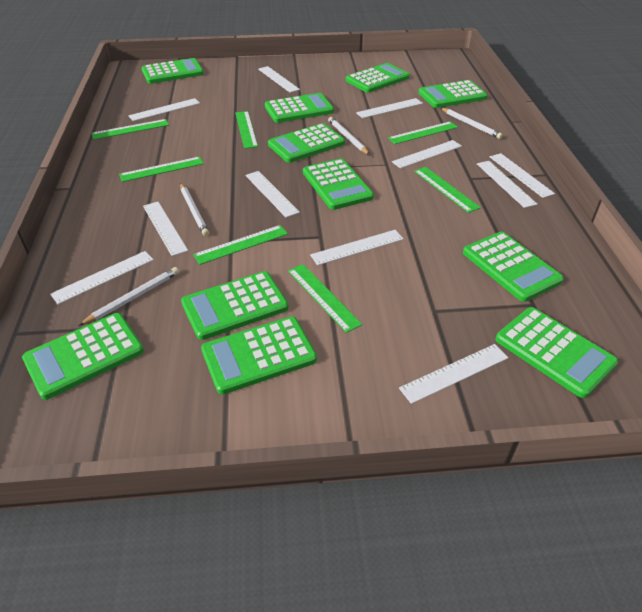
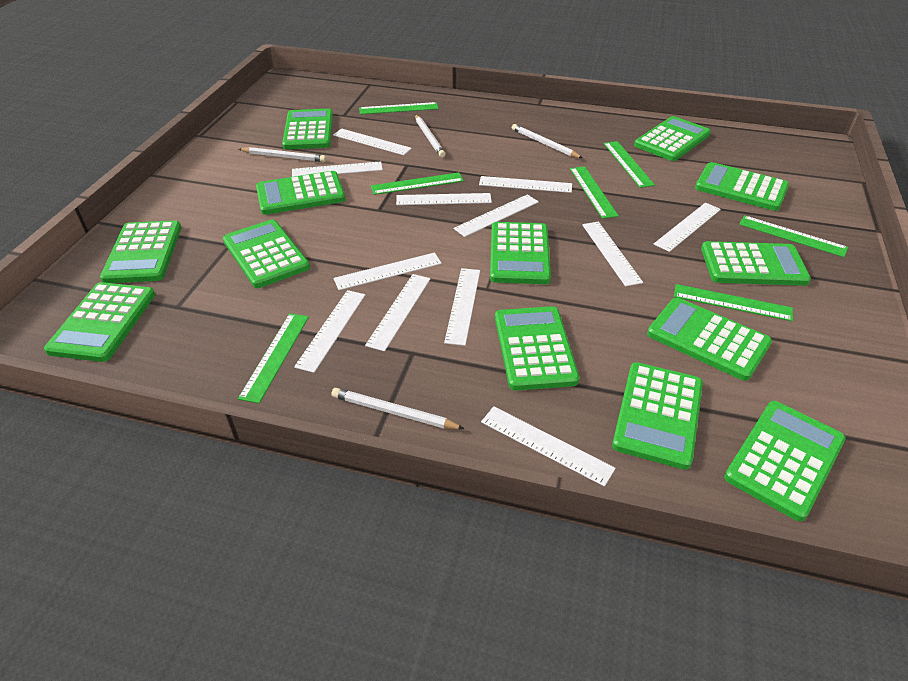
green calculator: 11 -> 13
white ruler: 11 -> 12

